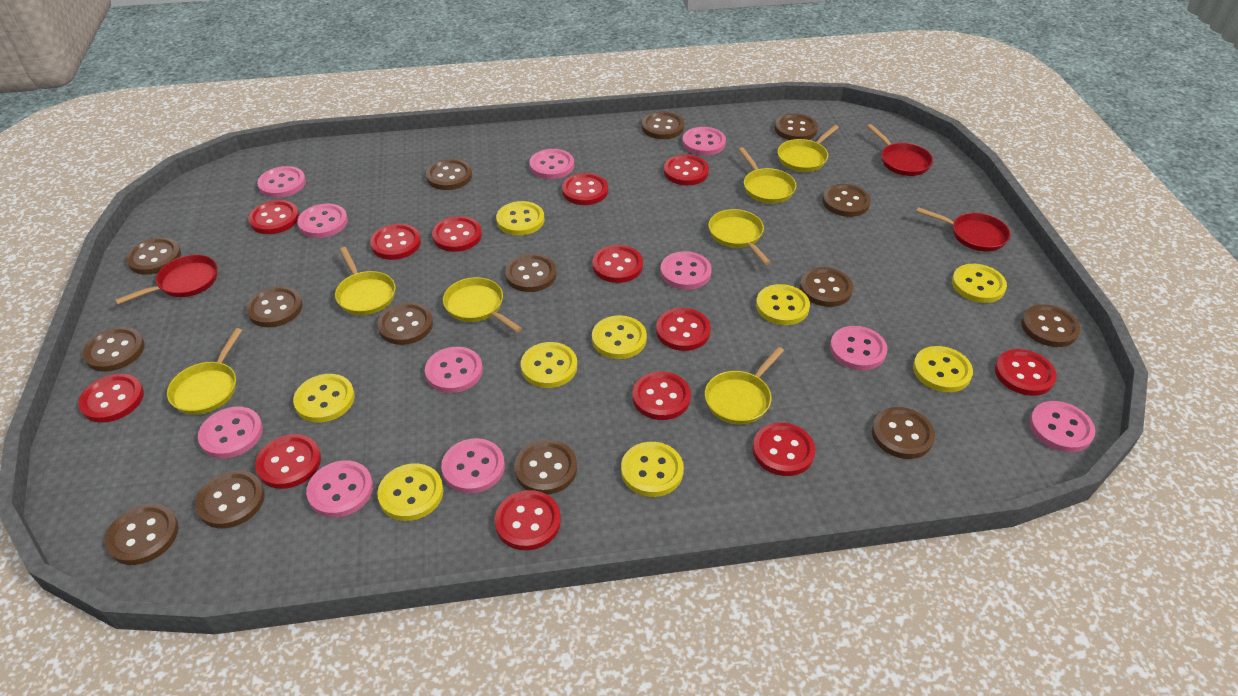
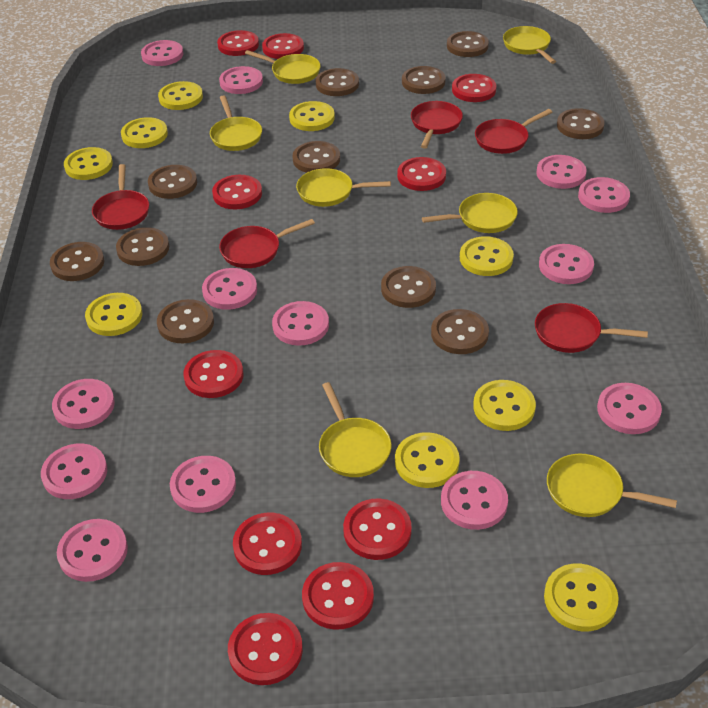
brown button: 15 -> 11
pink button: 11 -> 13
red button: 13 -> 10
red pan: 3 -> 5

